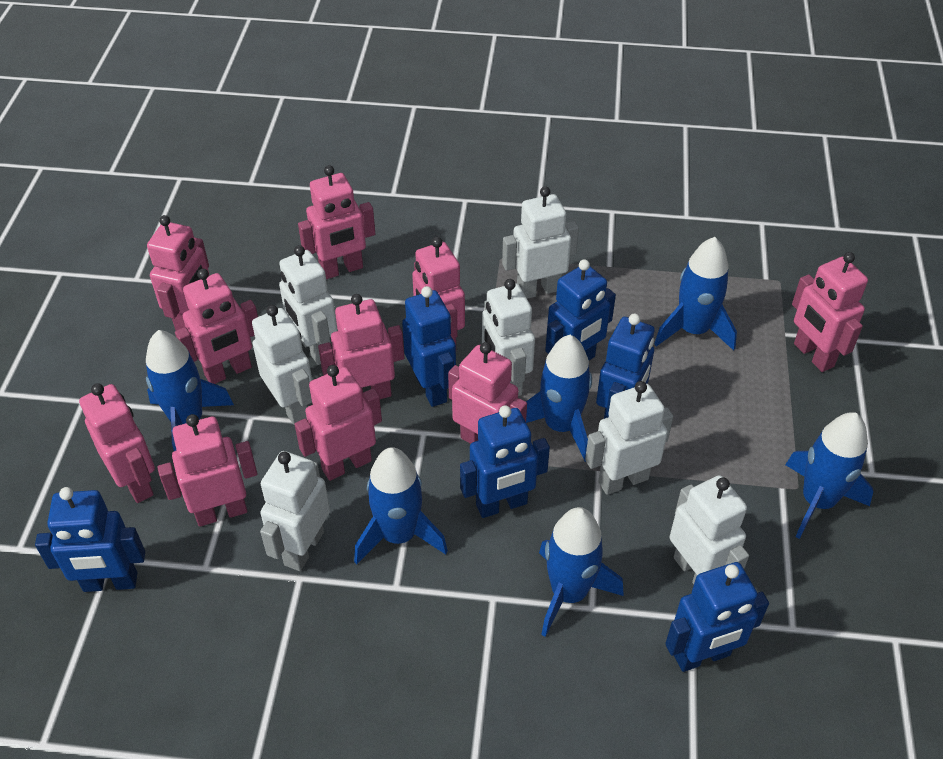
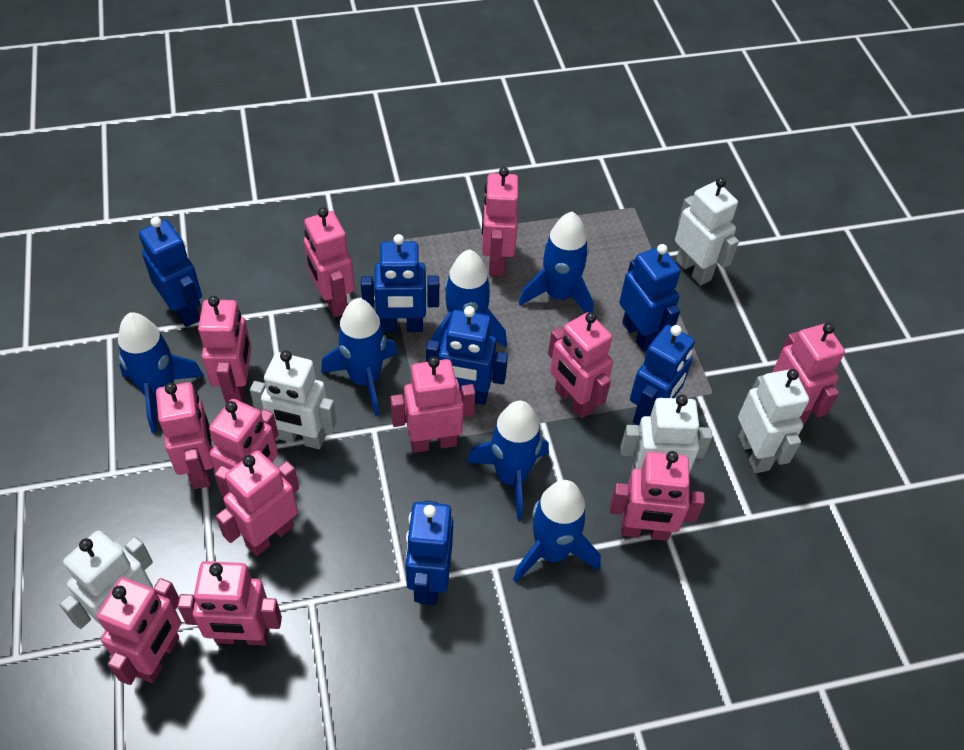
pink robot: 10 -> 12
white robot: 7 -> 5

